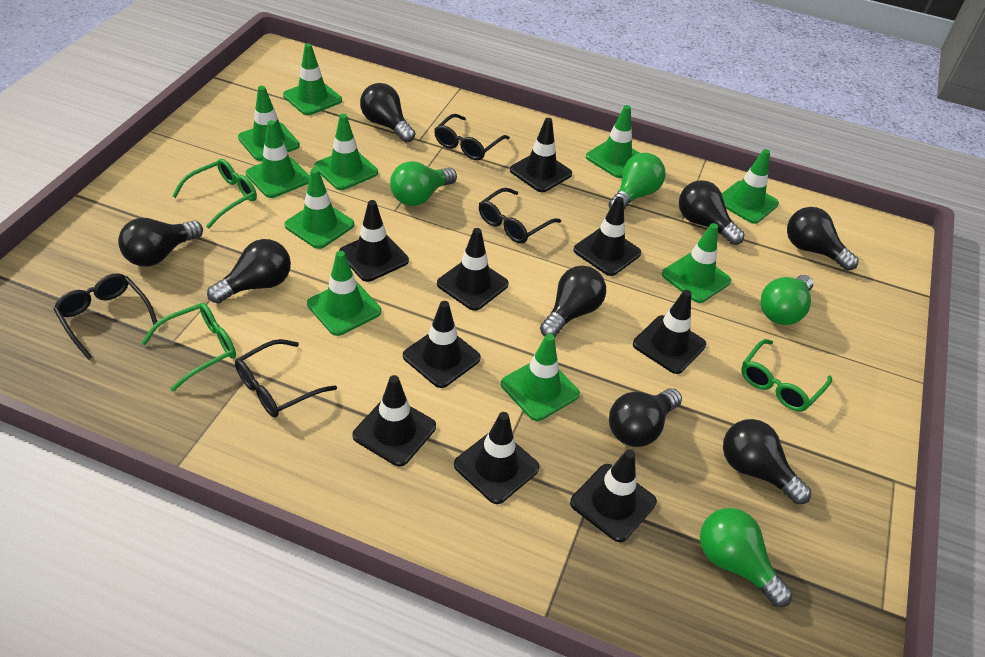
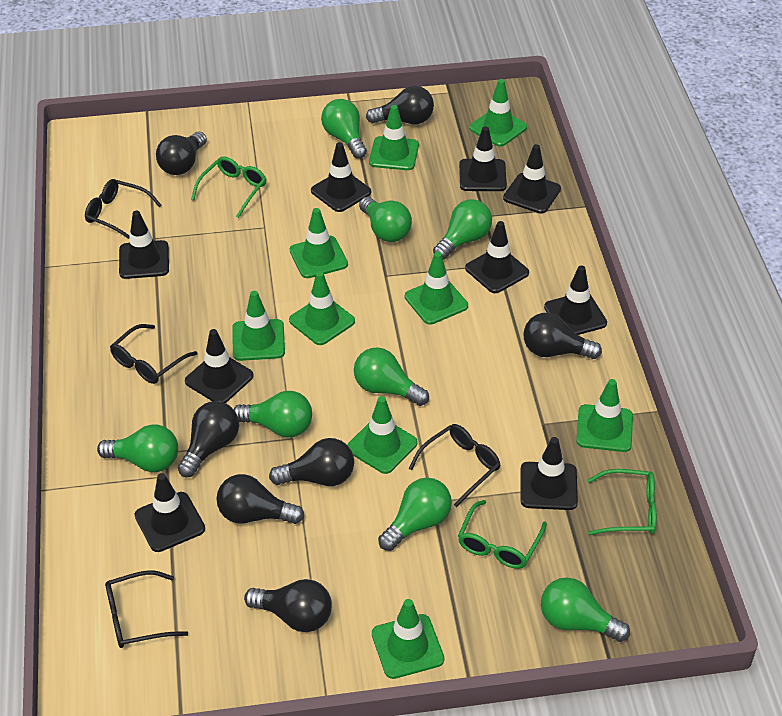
black light bulb: 8 -> 7
green light bulb: 4 -> 8
green traffic cone: 10 -> 9

